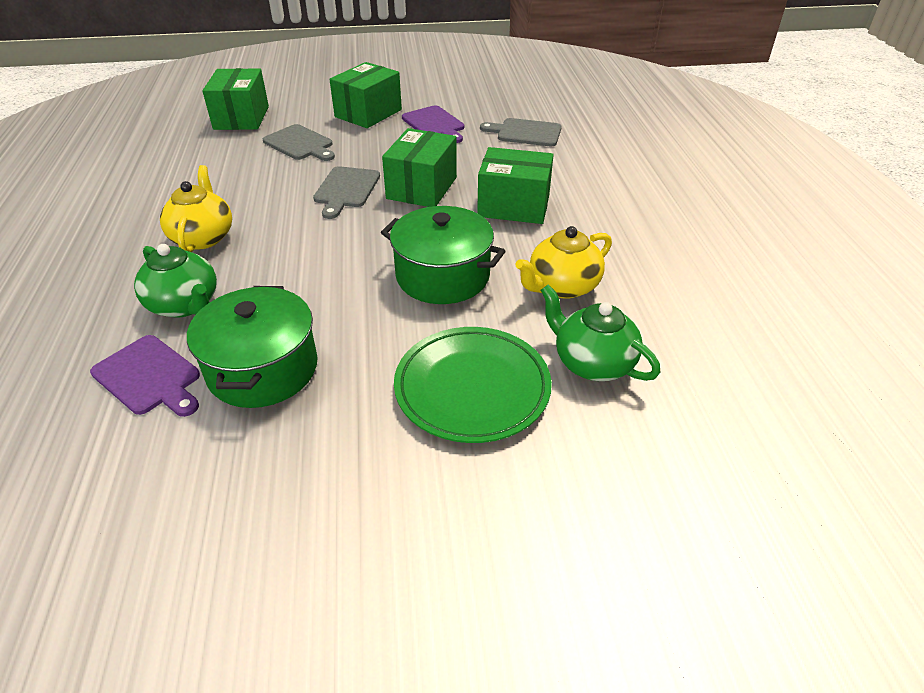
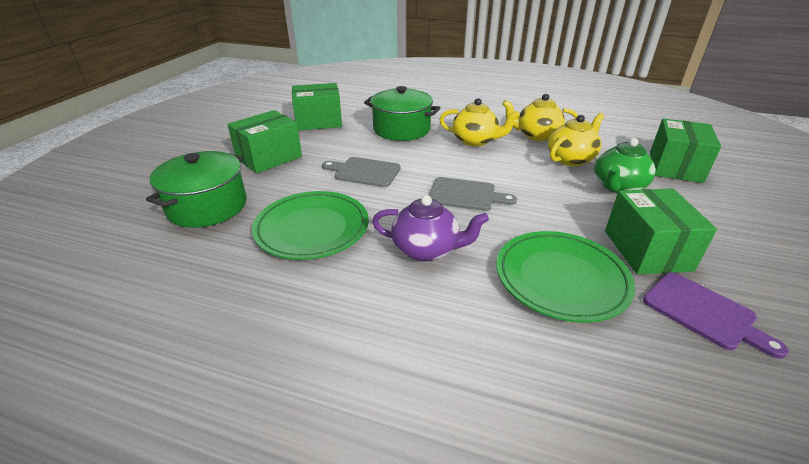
green plate: 1 -> 2
green teapot: 2 -> 1
grey cutting board: 3 -> 2
purple cutting board: 2 -> 1
purple teapot: 0 -> 1
yellow teapot: 2 -> 3

